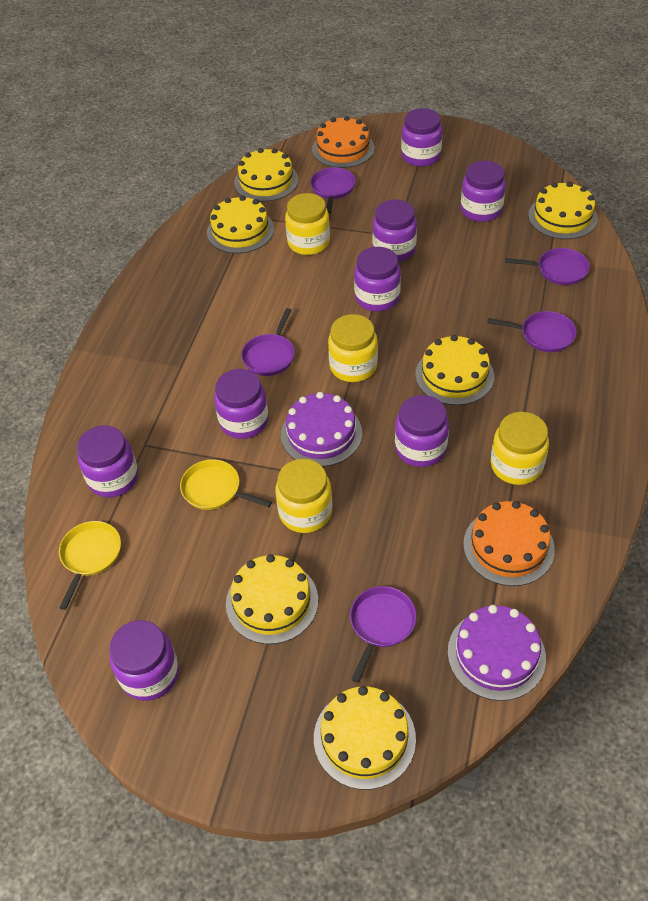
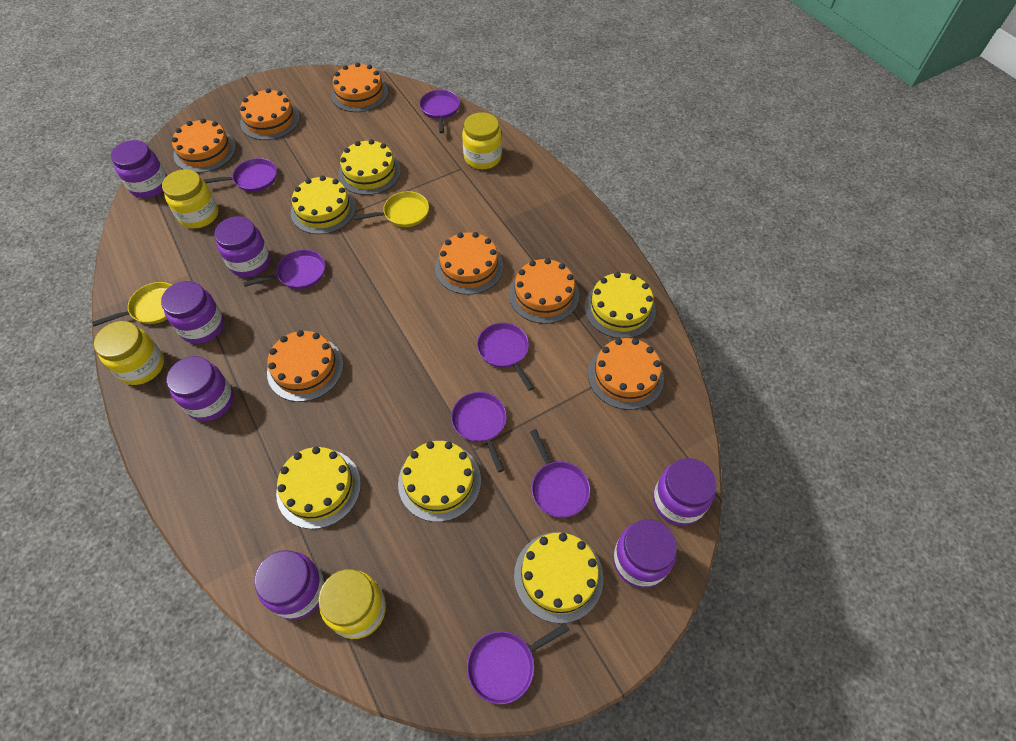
orange cake: 2 -> 7
purple cake: 2 -> 0
purple jar: 8 -> 7
purple pan: 5 -> 7

